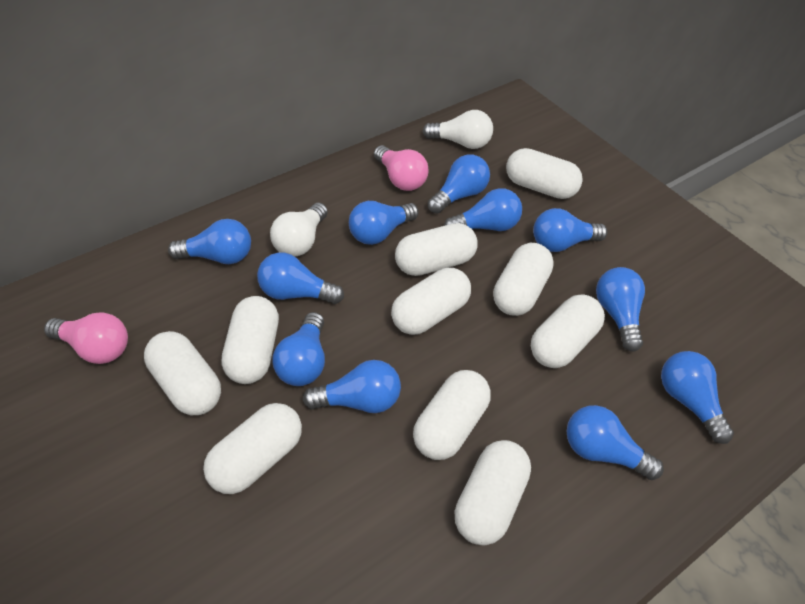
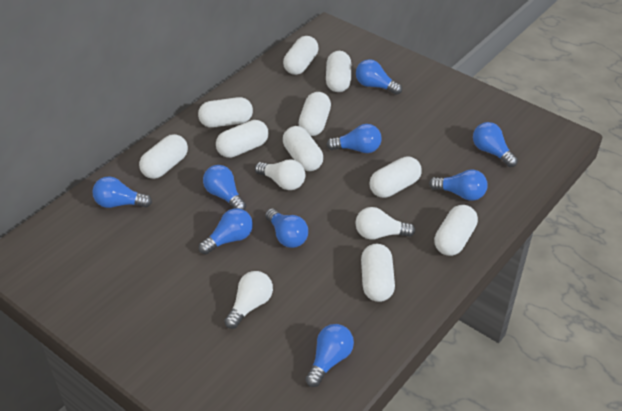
blue light bulb: 11 -> 9
pink light bulb: 2 -> 0
white light bulb: 2 -> 3

